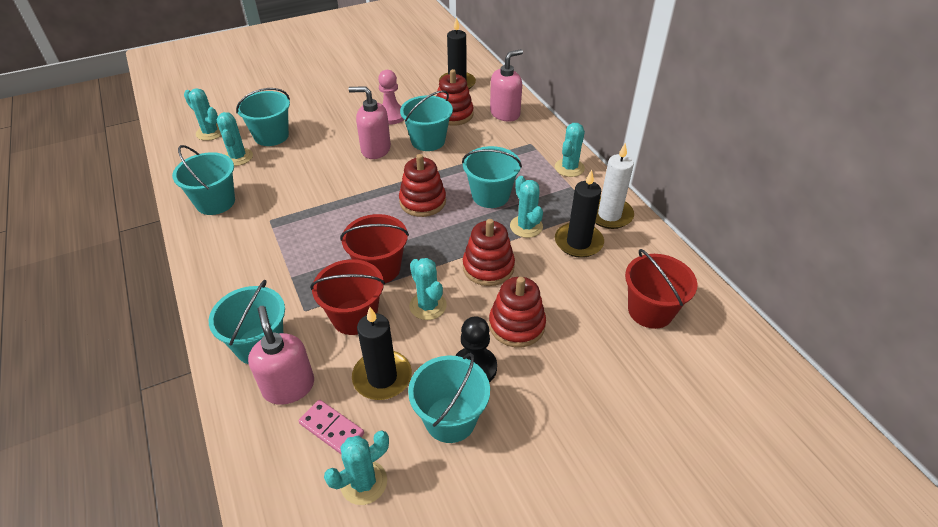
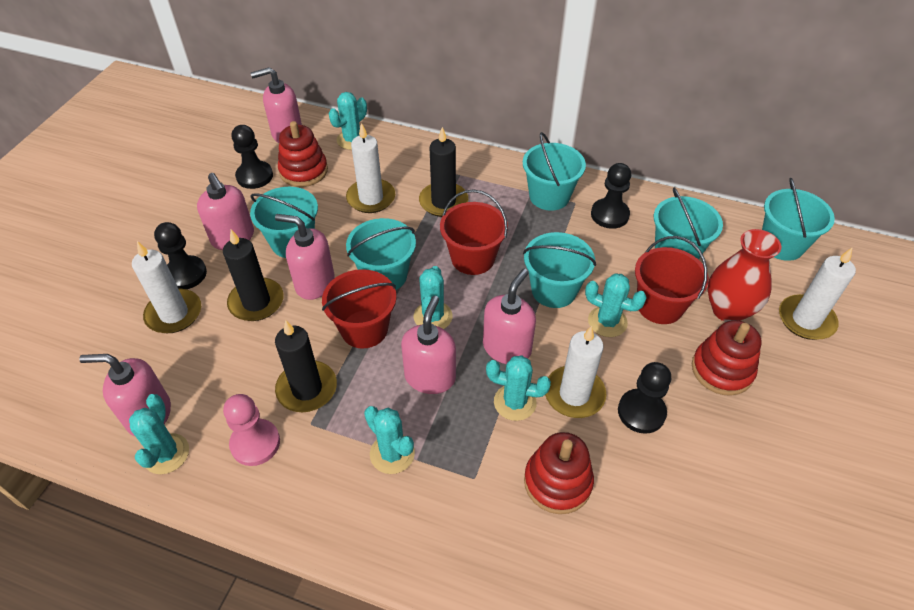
black pawn: 1 -> 4
pink domino: 1 -> 0
pink soap dispenser: 3 -> 6
red stacking toy: 4 -> 3
red vase: 0 -> 1
white candle: 1 -> 4

